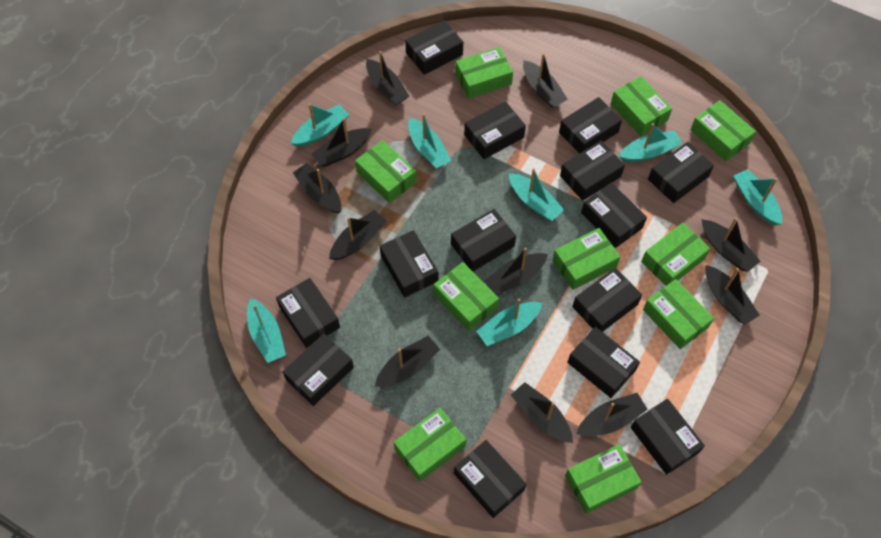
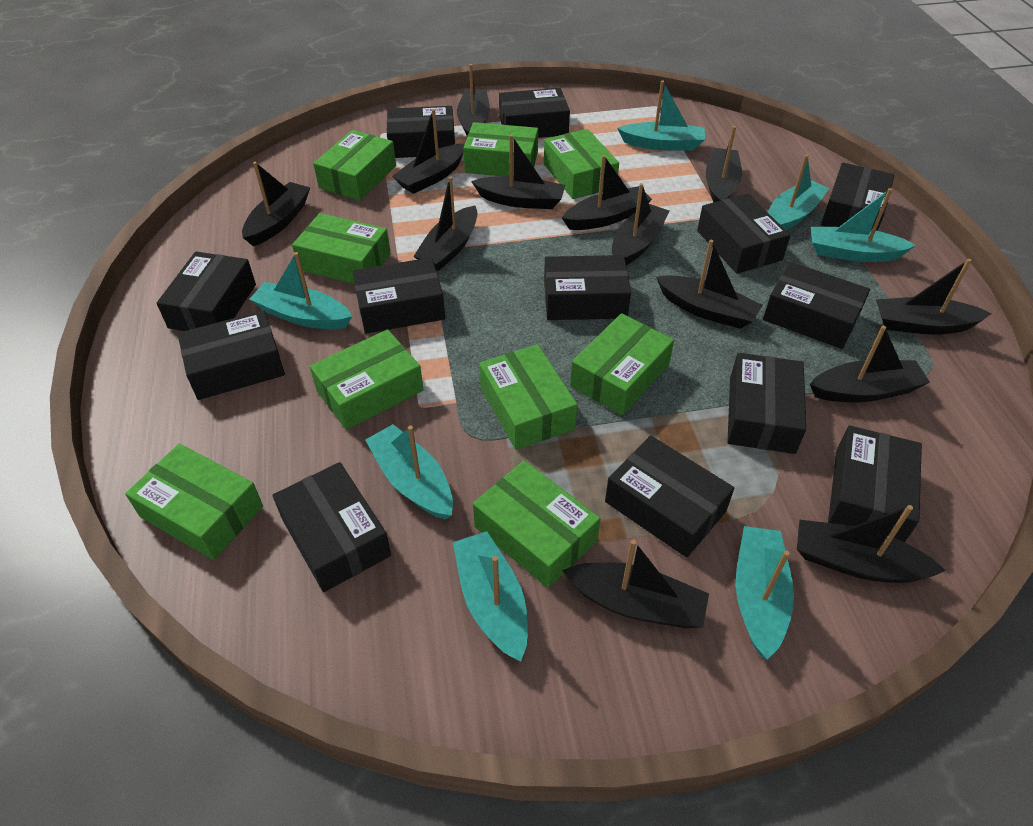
black boat: 11 -> 13
black box: 14 -> 13
green box: 10 -> 9

